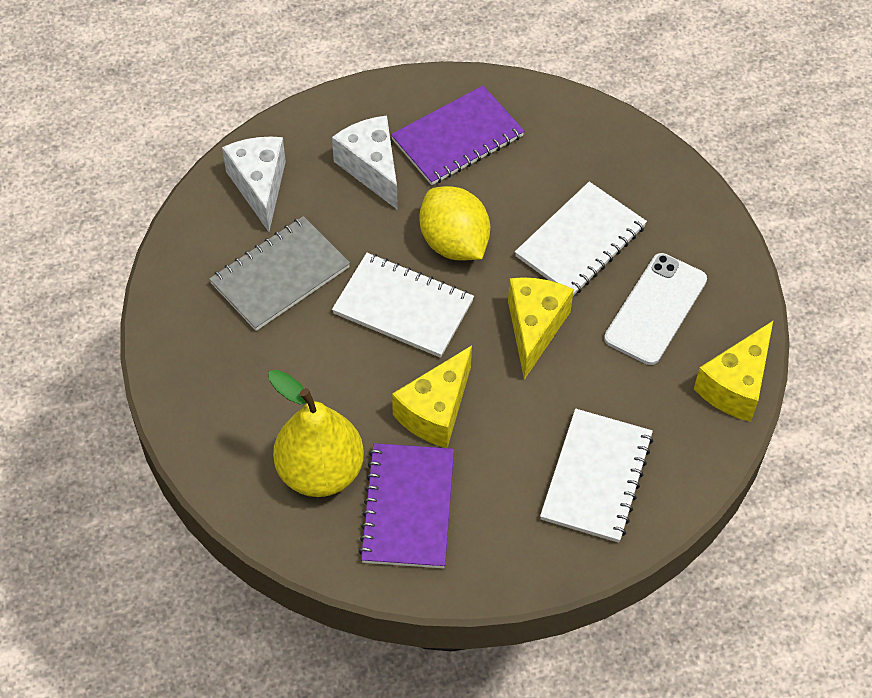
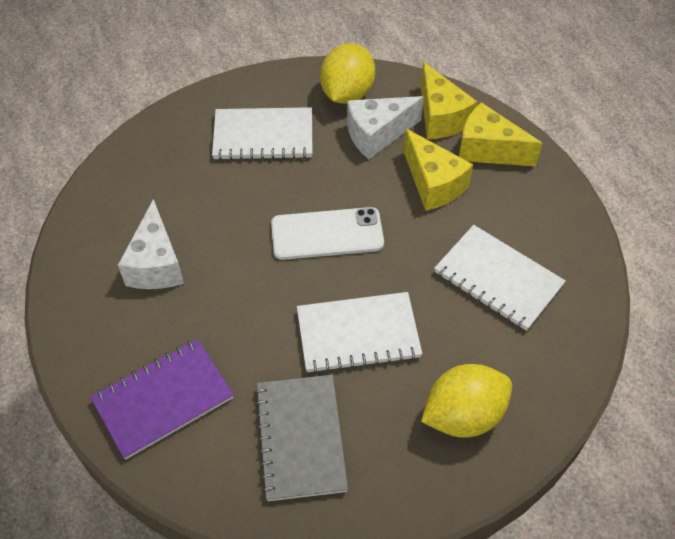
purple notebook: 2 -> 1
yellow lemon: 1 -> 2
yellow pear: 1 -> 0

